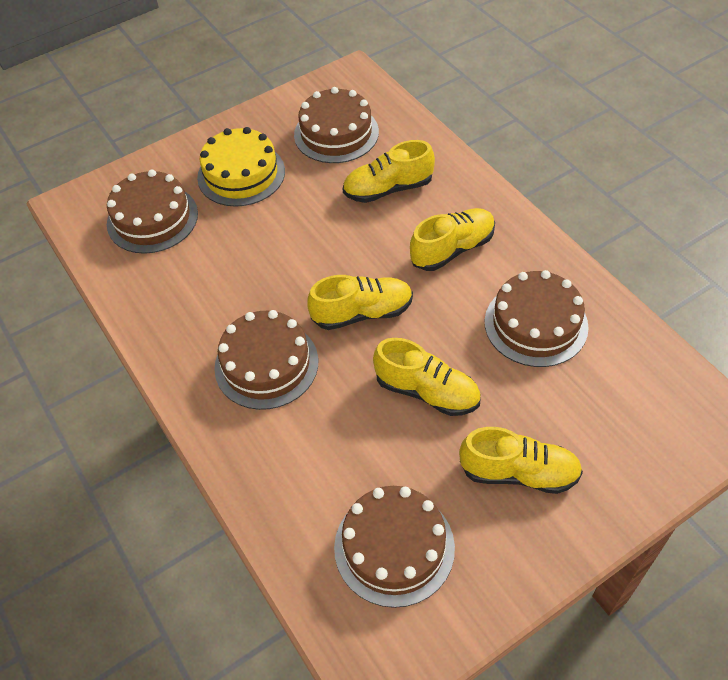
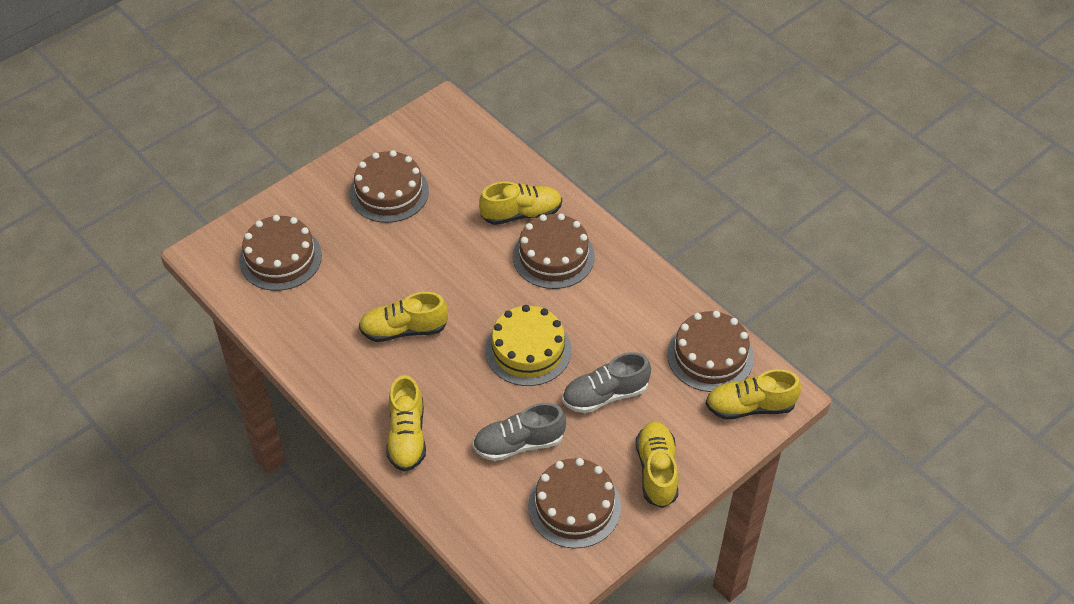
grey shoe: 0 -> 2

